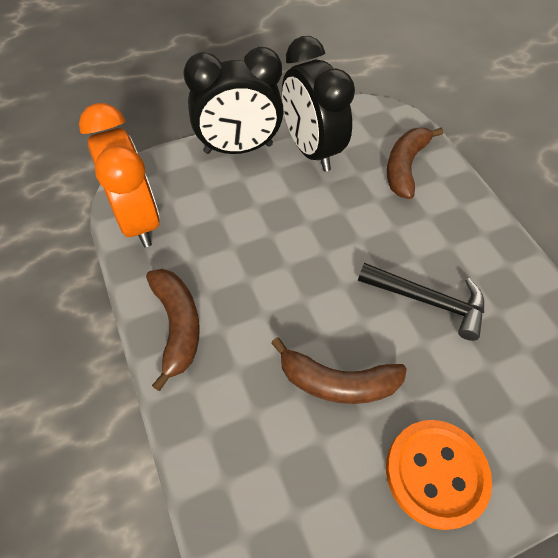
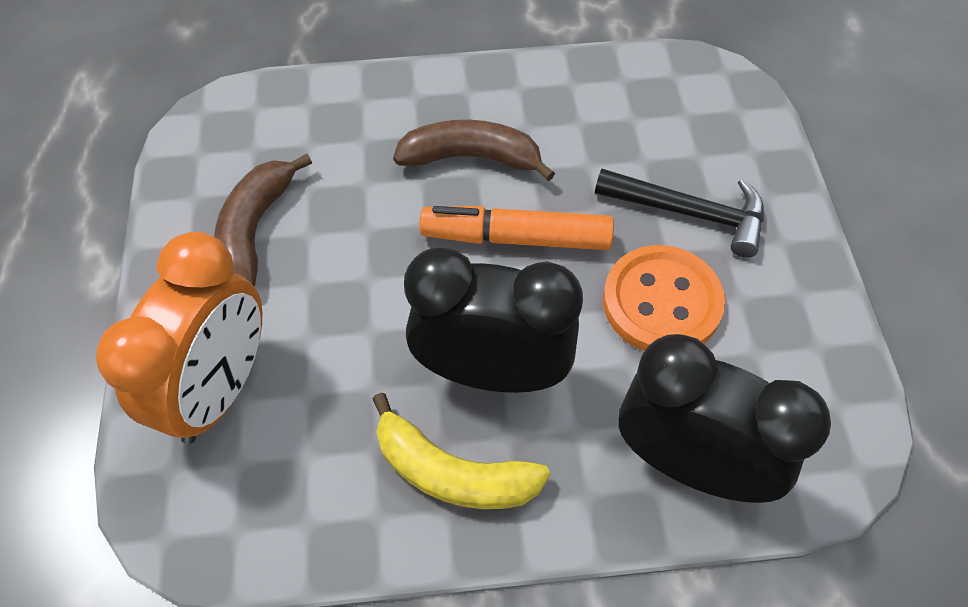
brown banana: 3 -> 2
orange marker: 0 -> 1
yellow banana: 0 -> 1

